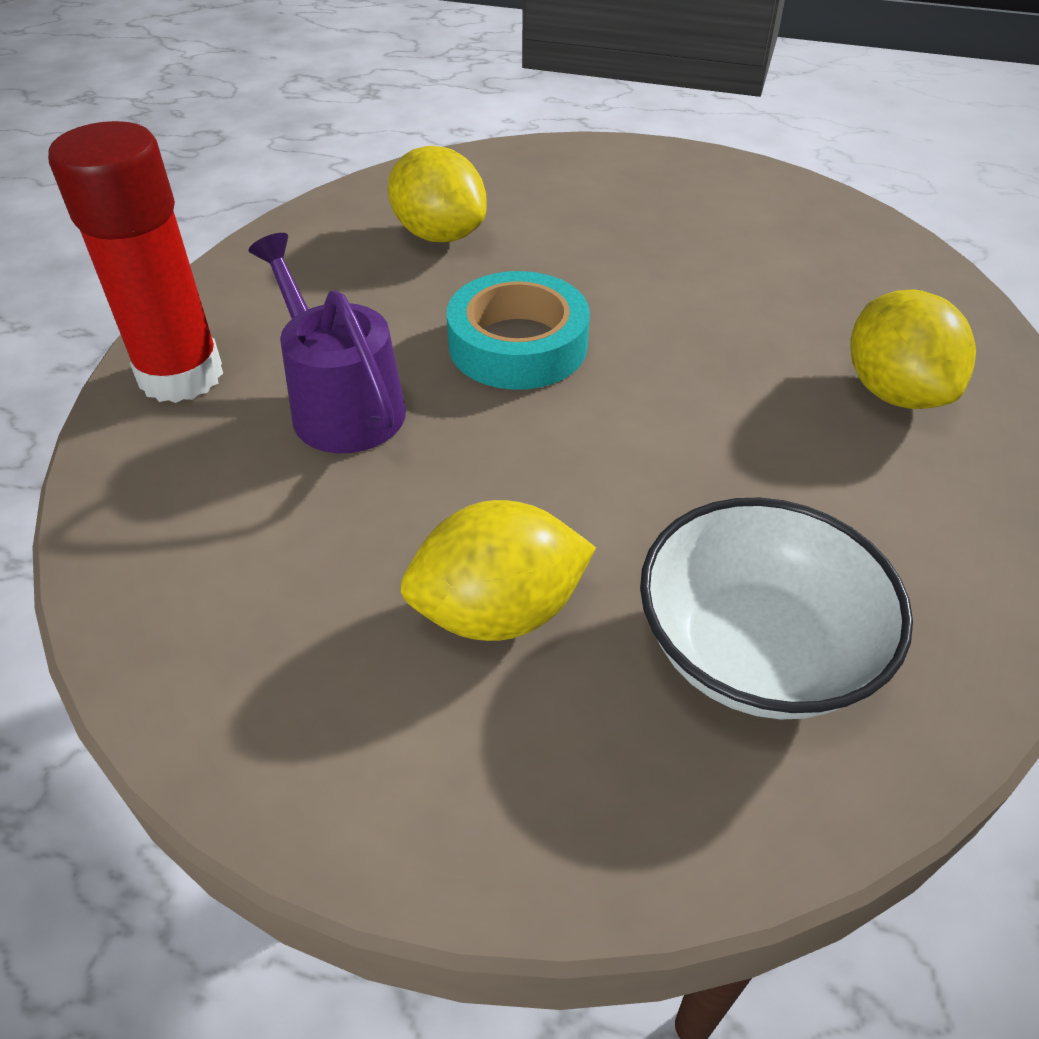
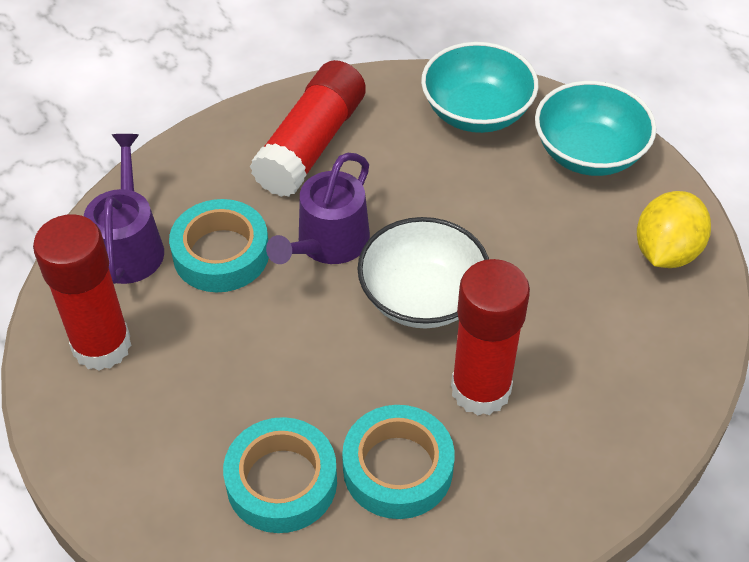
purple watering can: 1 -> 2
red glue stick: 1 -> 3
turquoise bowl: 0 -> 2
turquoise tape: 1 -> 3
yellow lemon: 3 -> 1

